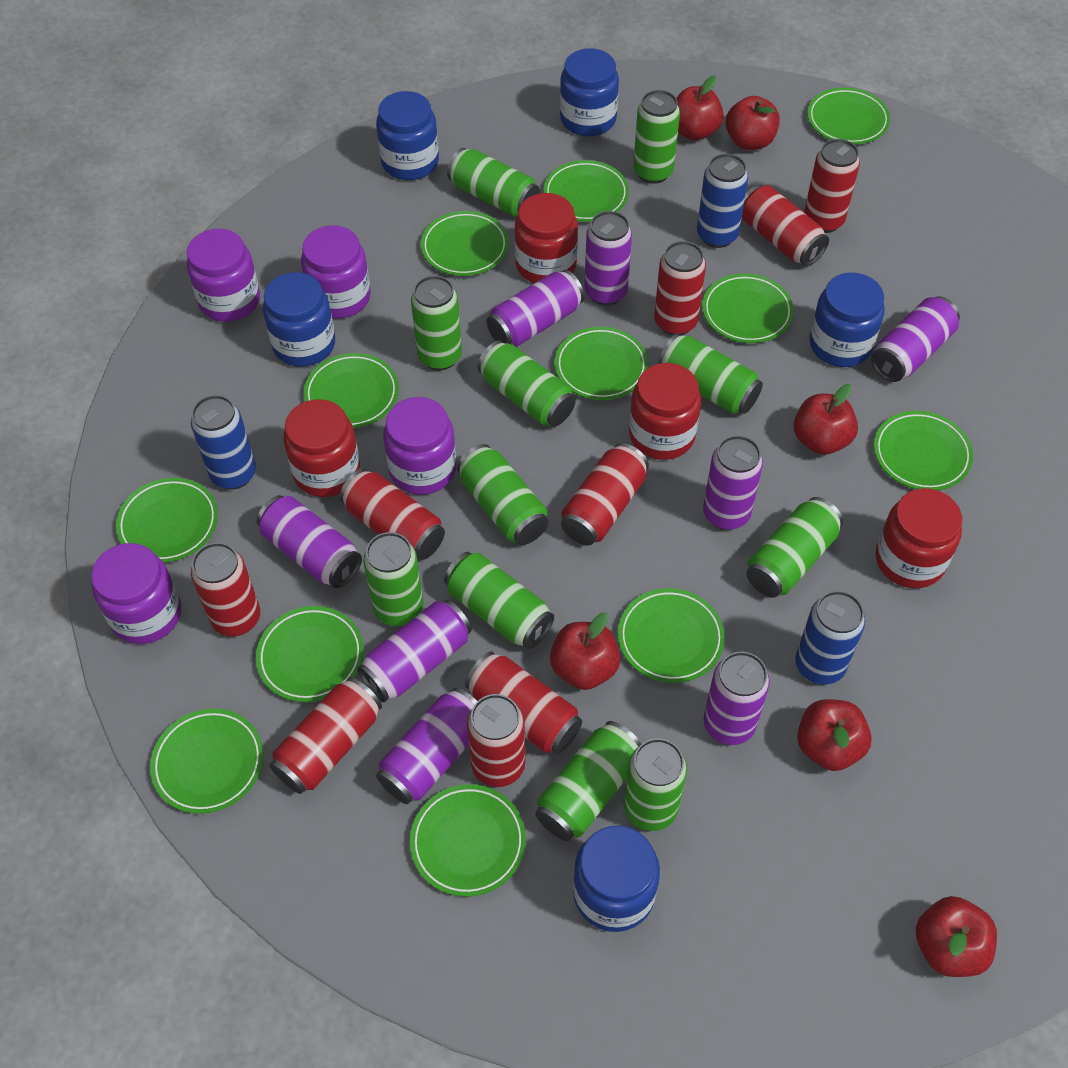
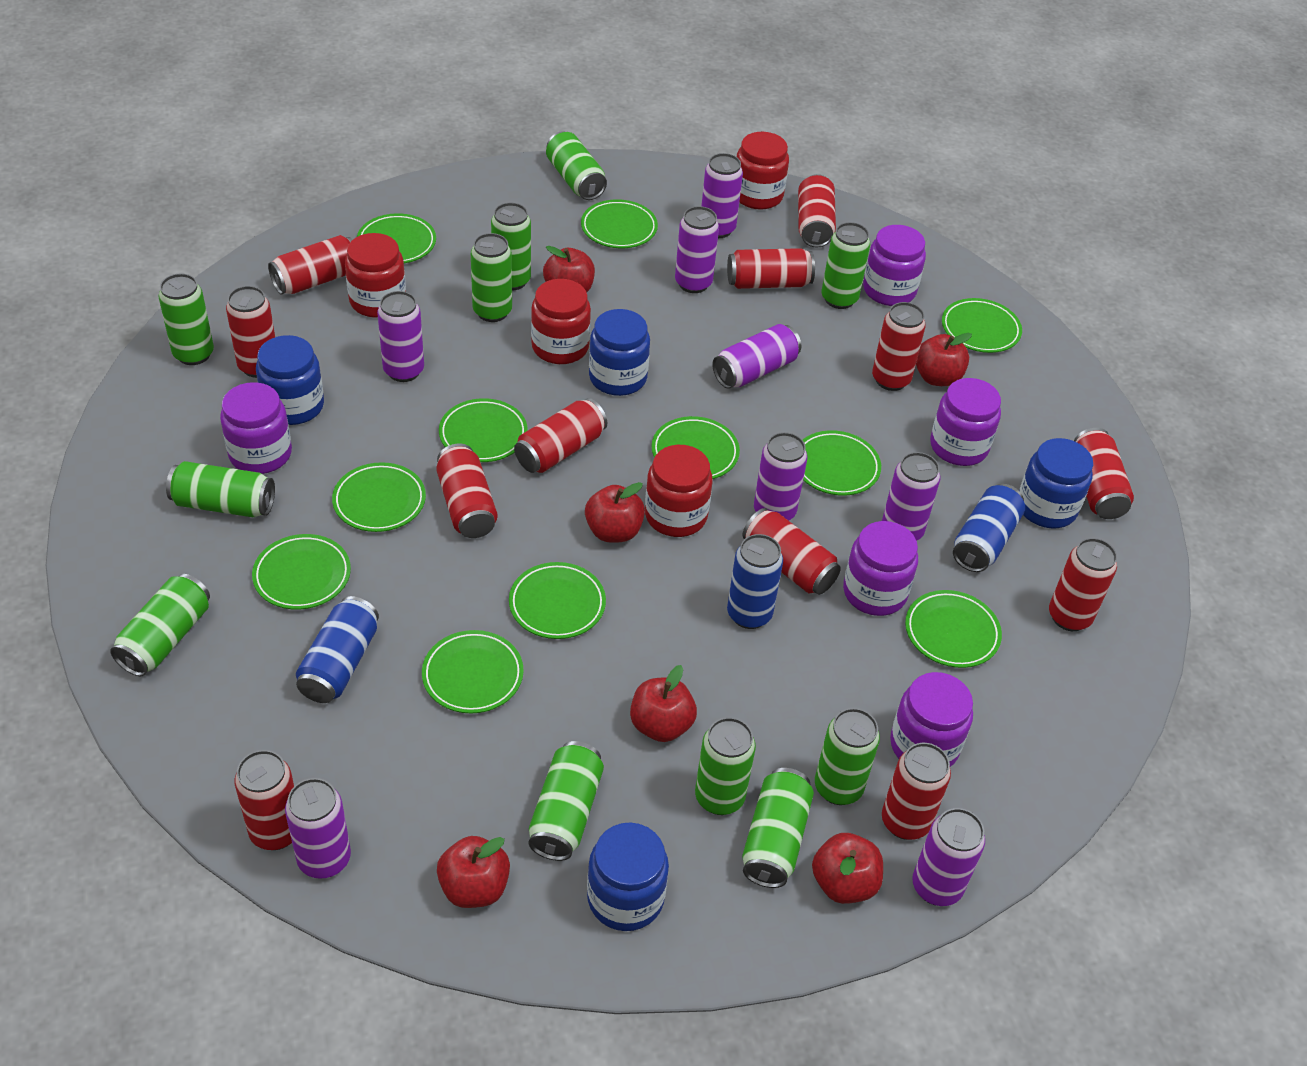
blue jar: 5 -> 4
green plate: 12 -> 11
purple jar: 4 -> 5
red can: 9 -> 12

